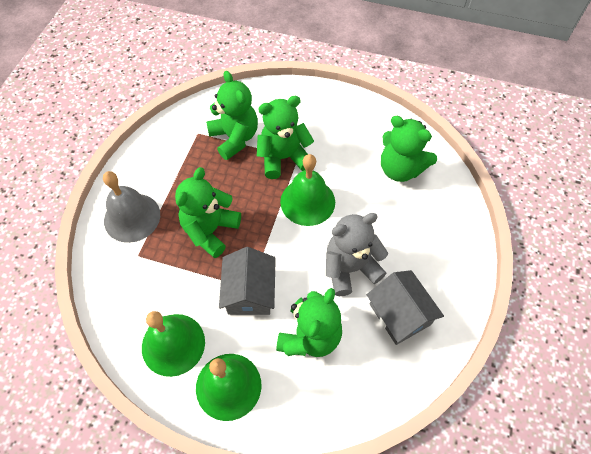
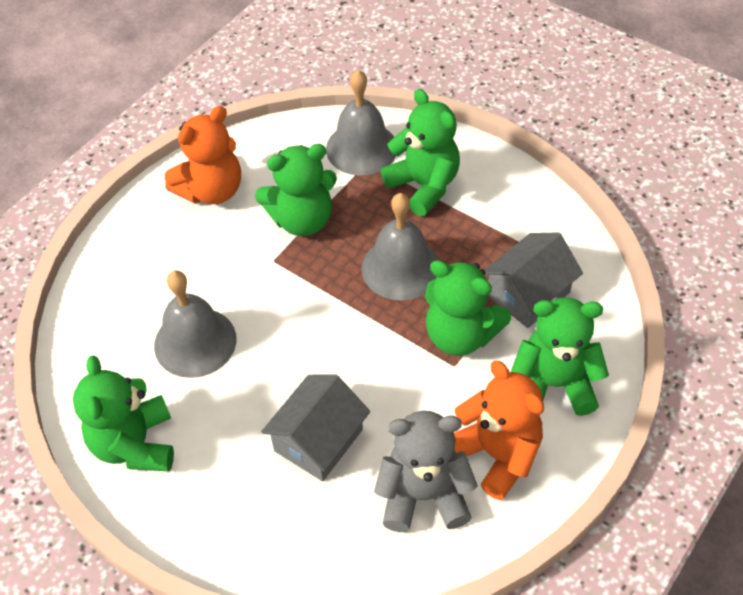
green bell: 3 -> 0
grey bell: 1 -> 3
orange teddy bear: 0 -> 2

